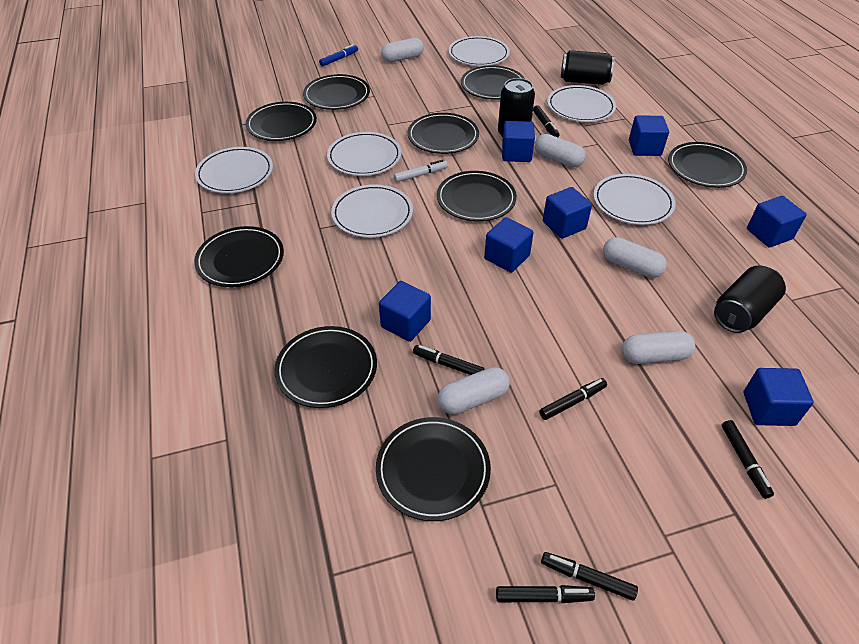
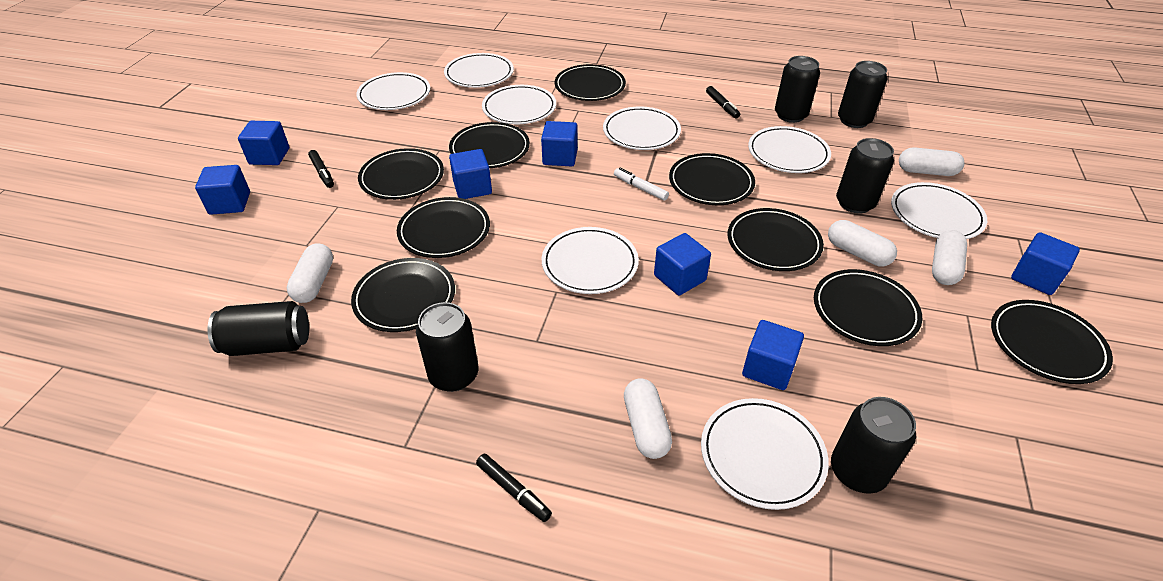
black can: 3 -> 6
black marker: 6 -> 3
blue marker: 1 -> 0
white plate: 6 -> 8

